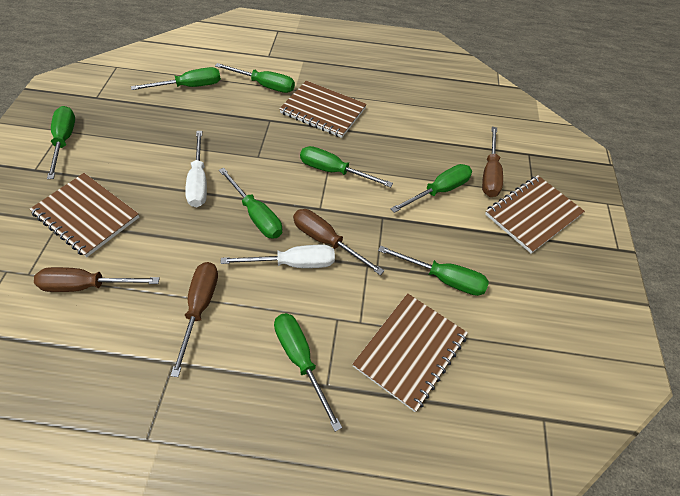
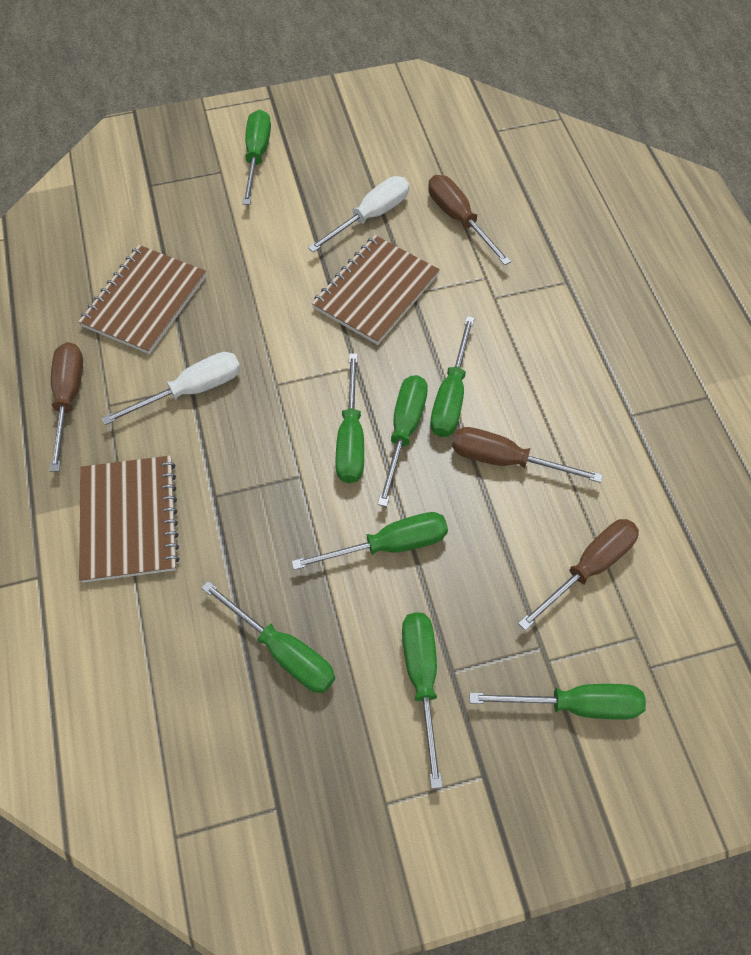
brown notebook: 4 -> 3

